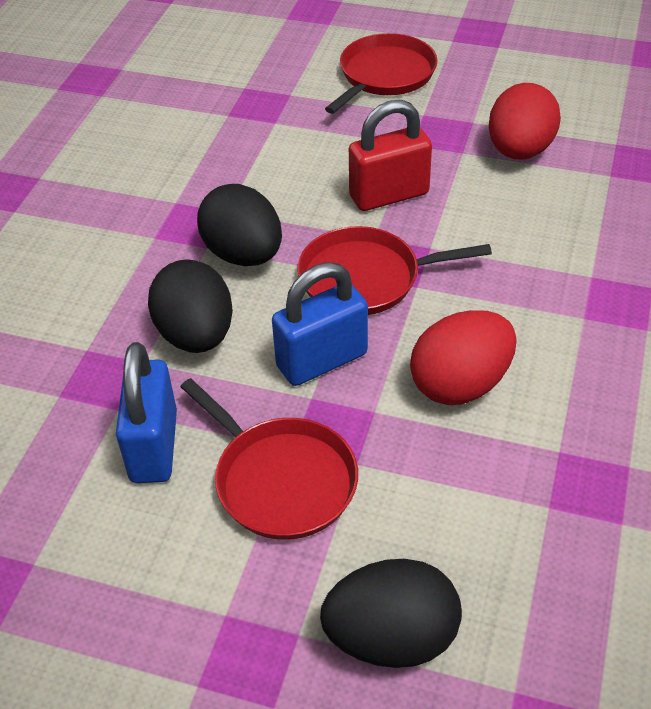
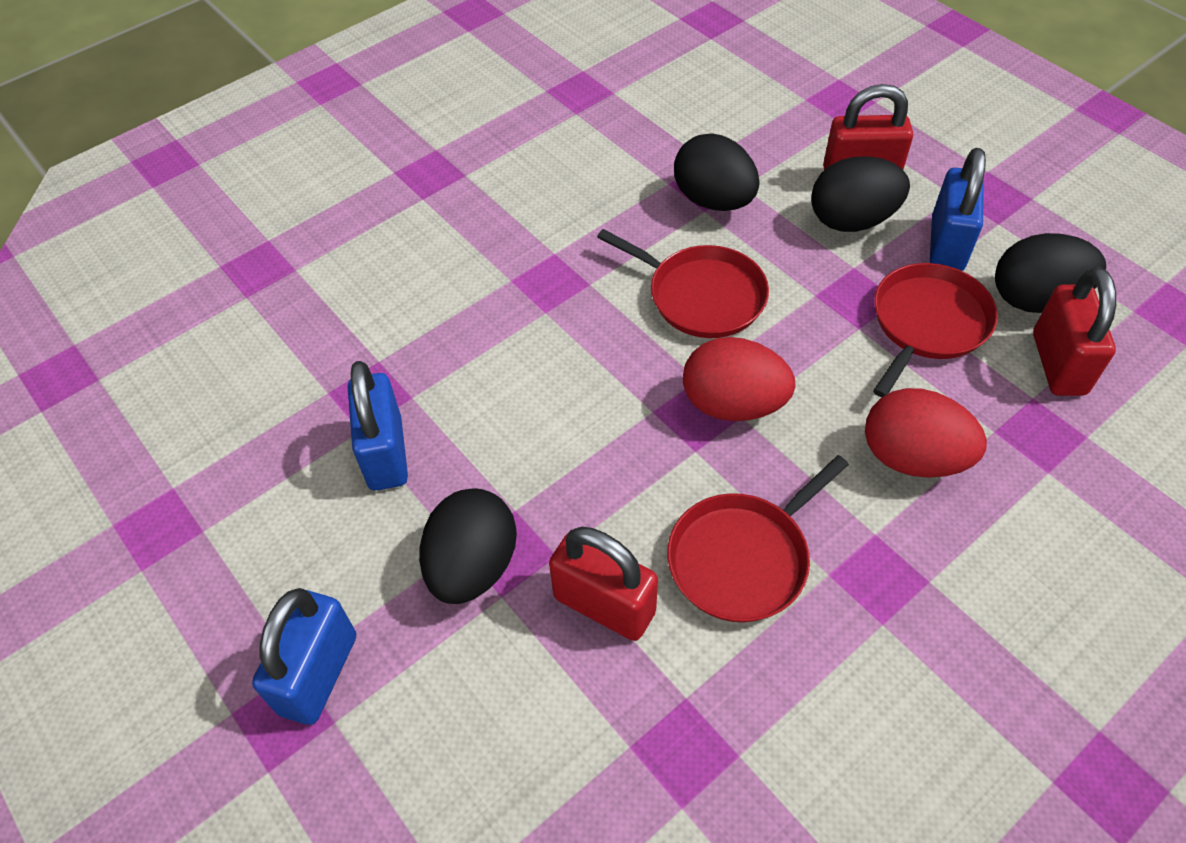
black egg: 3 -> 4
blue padlock: 2 -> 3
red padlock: 1 -> 3

